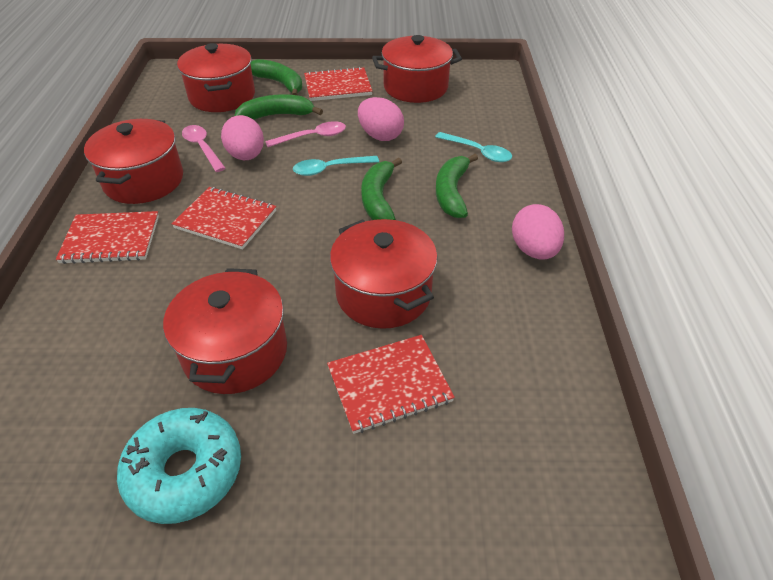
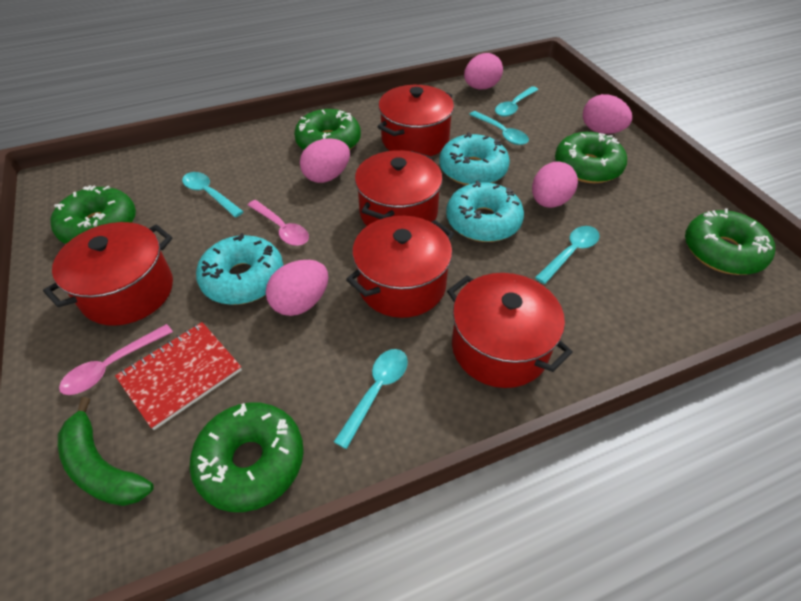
green banana: 4 -> 1
green donut: 0 -> 5
pink egg: 3 -> 5
red notebook: 4 -> 1
turquoise donut: 1 -> 3
turquoise spoon: 2 -> 5

